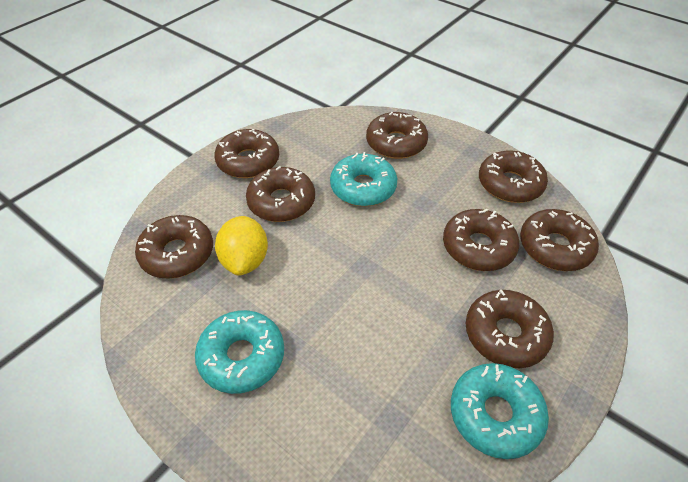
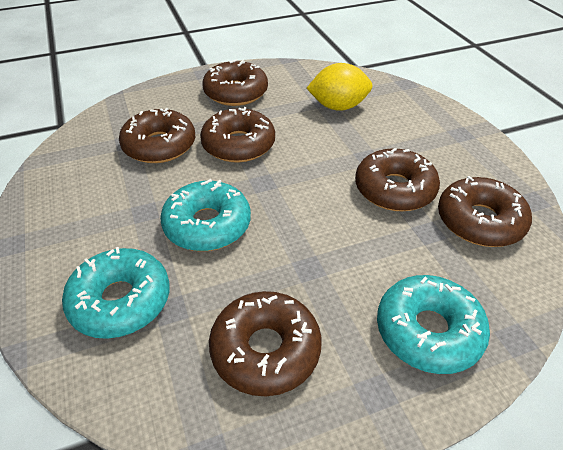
brown donut: 8 -> 6

